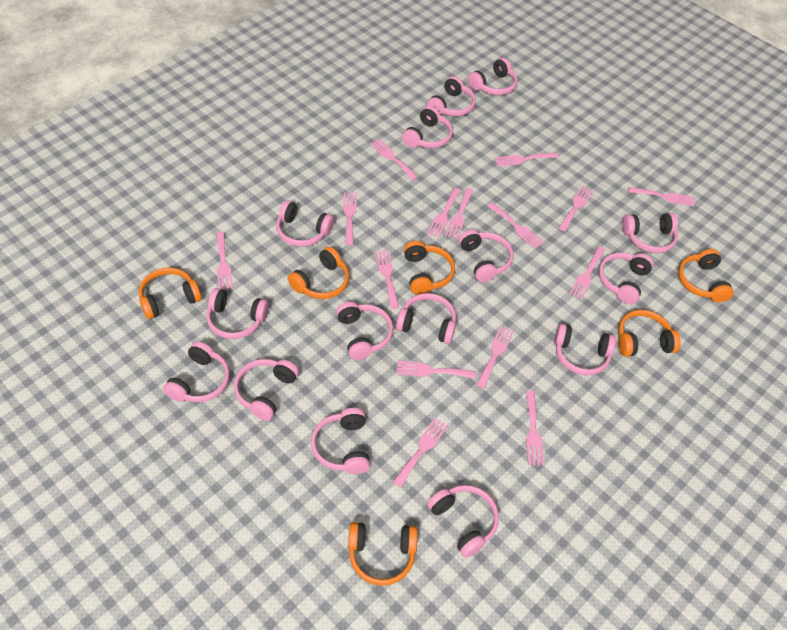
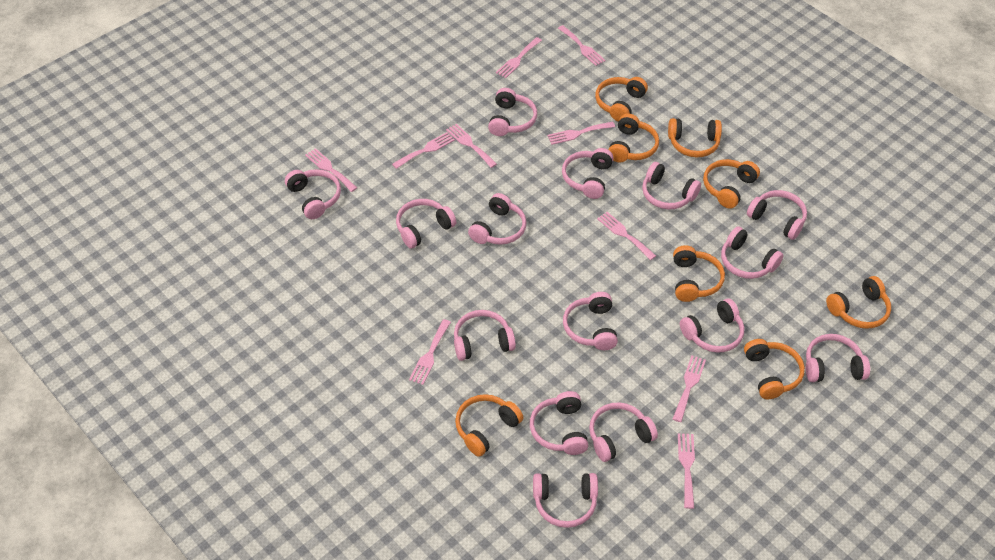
orange headphones: 6 -> 8
pink fork: 15 -> 10

